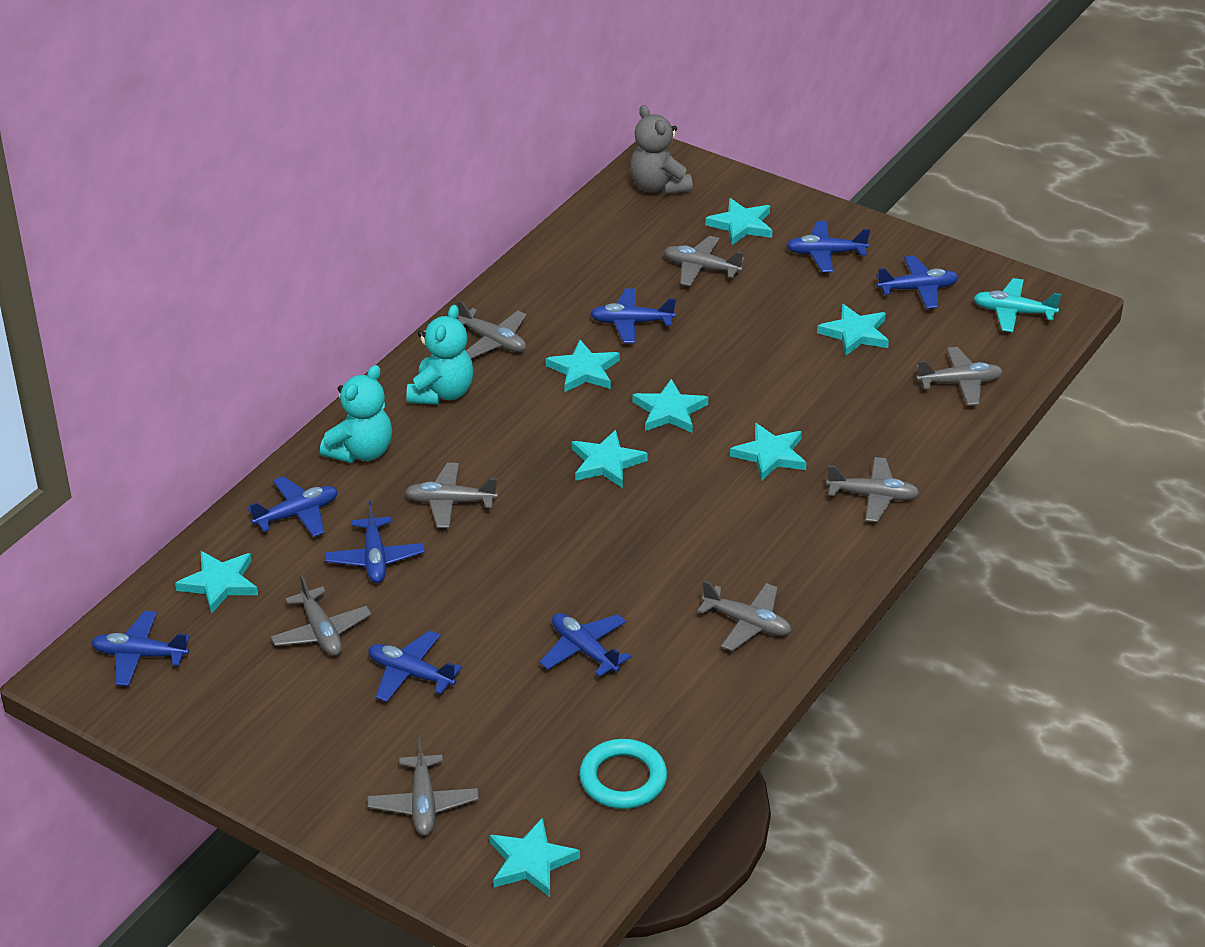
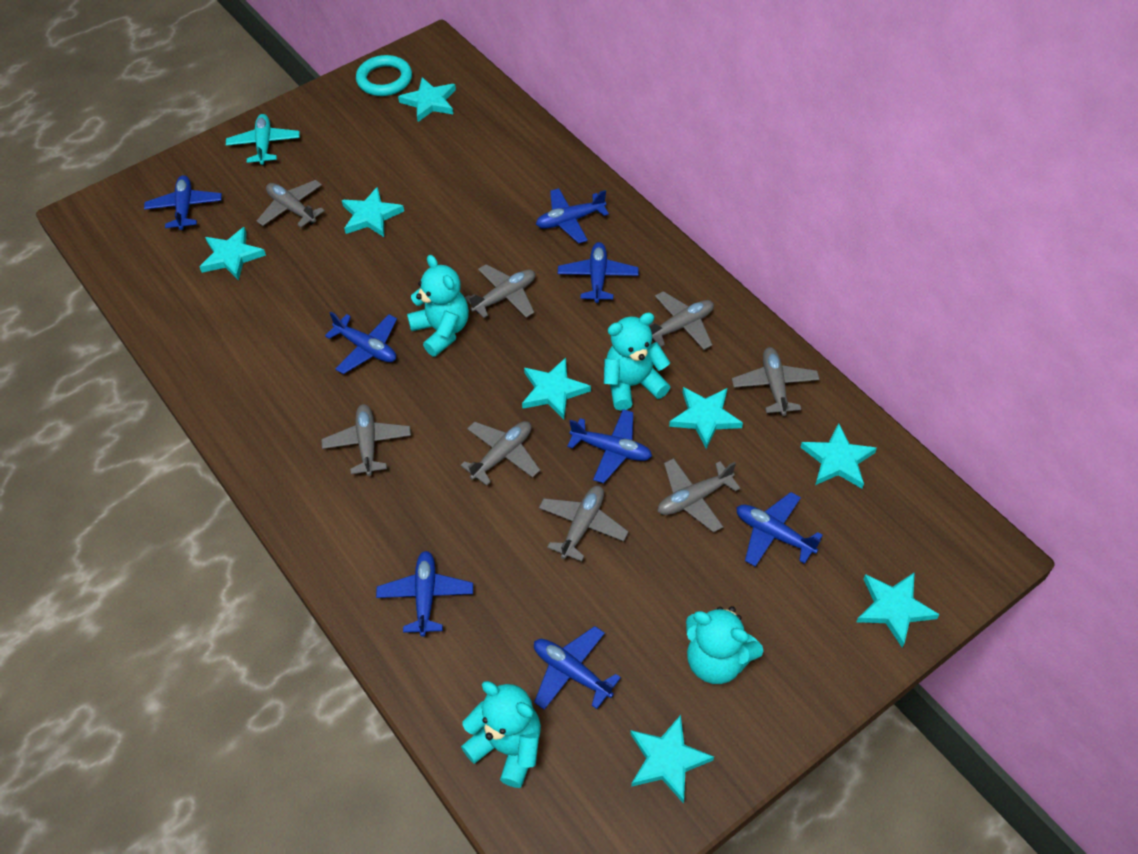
grey teddy bear: 1 -> 0
turquoise teddy bear: 2 -> 4

